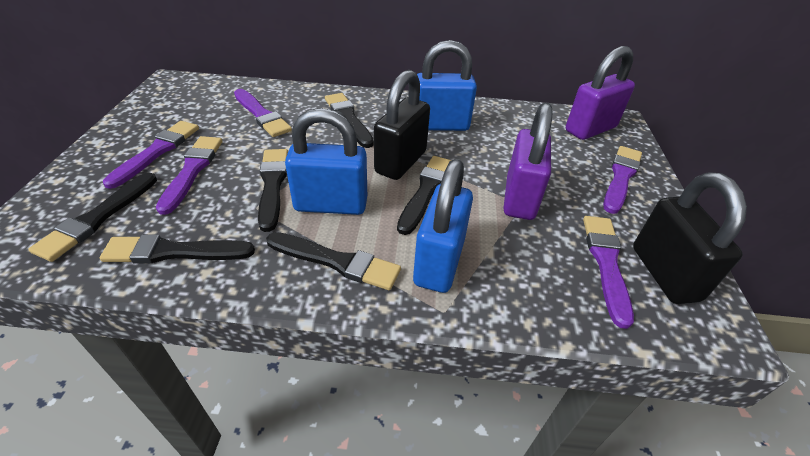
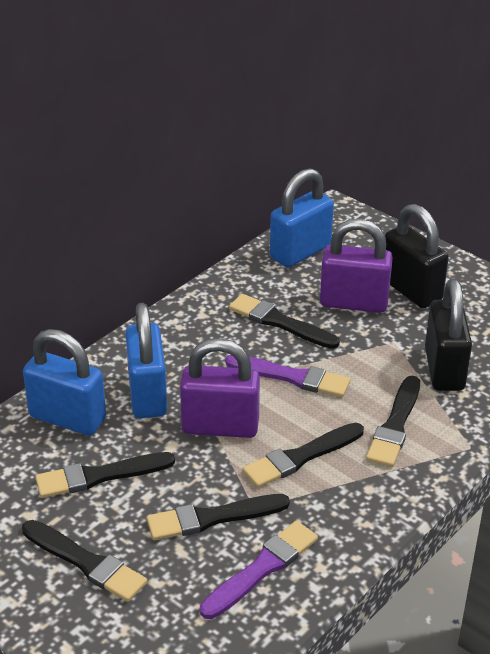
purple brush: 5 -> 2

